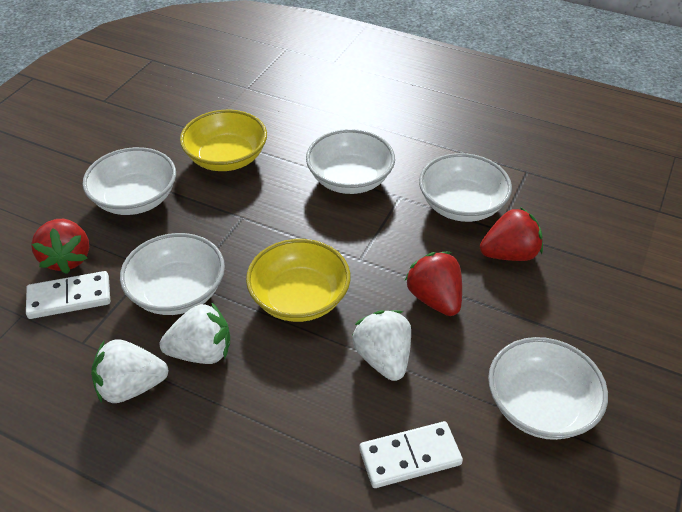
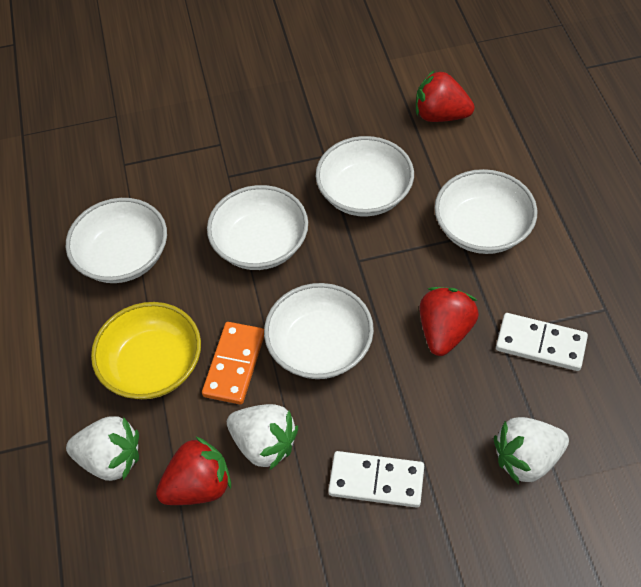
orange domino: 0 -> 1
yellow bowl: 2 -> 1

